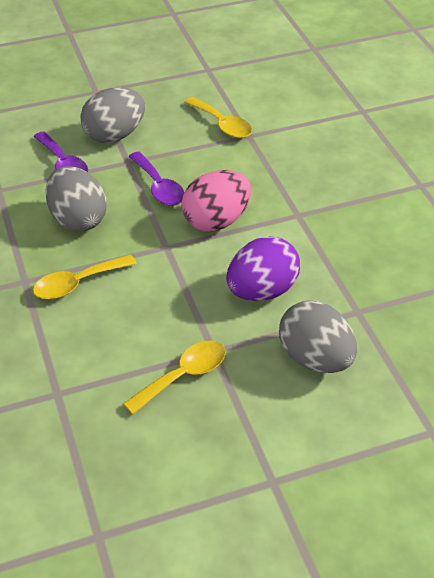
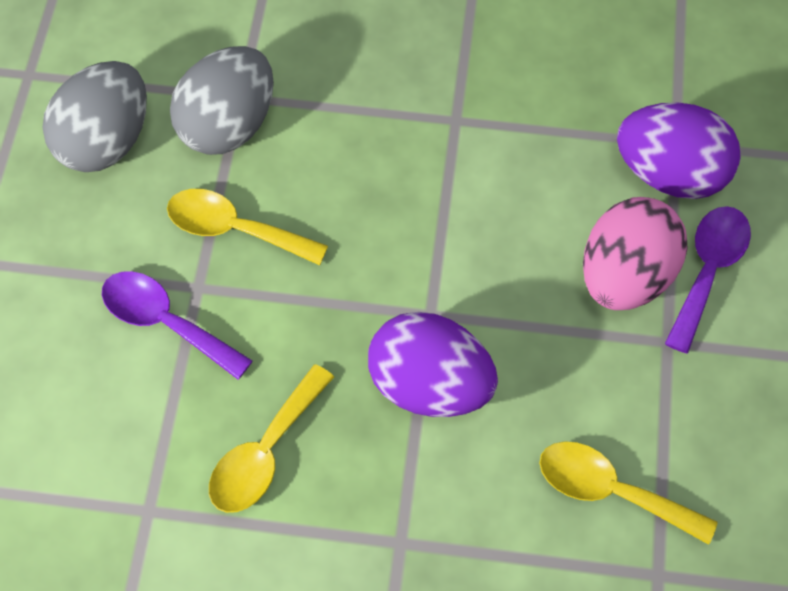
grey egg: 3 -> 2
purple egg: 1 -> 2

